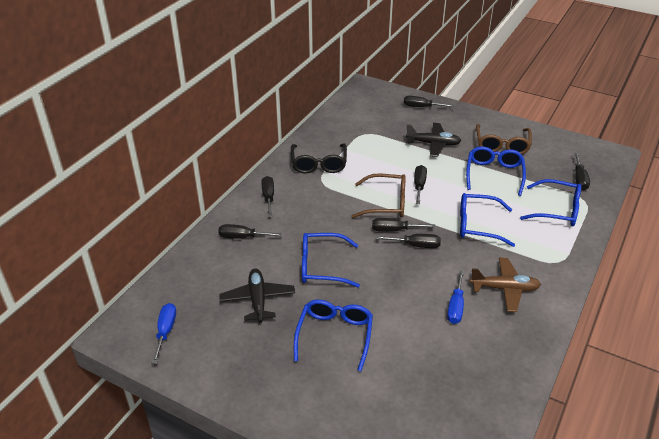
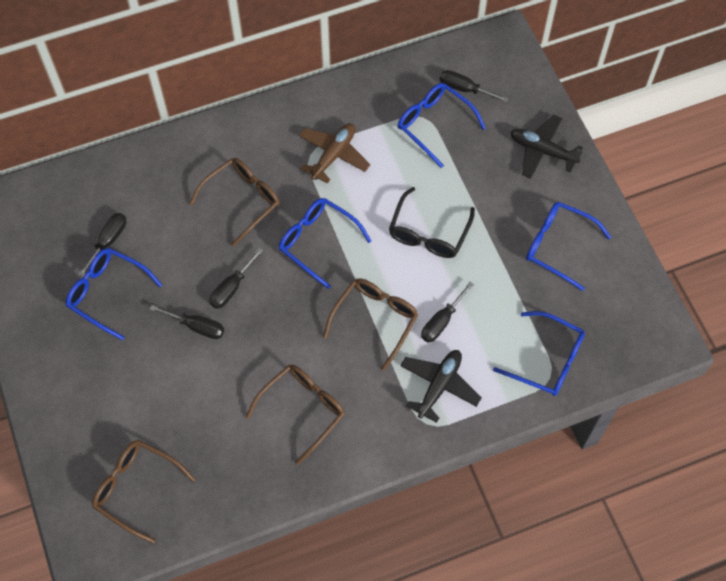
black screwdriver: 7 -> 5
blue screwdriver: 2 -> 0
brown glasses: 2 -> 4

